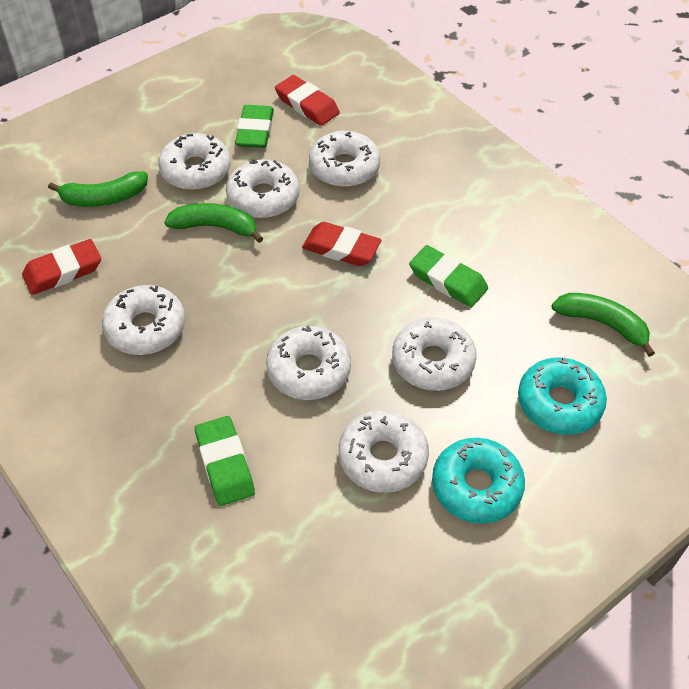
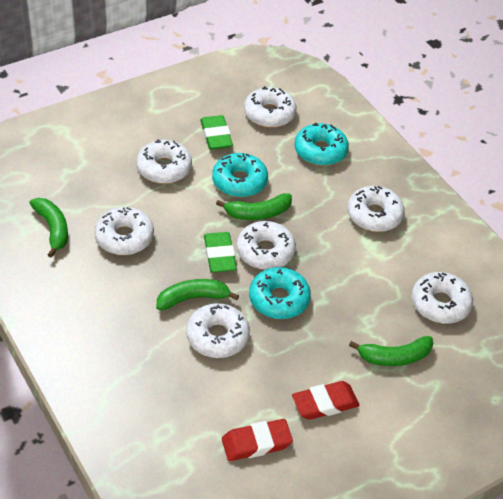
green banana: 3 -> 4
green eraser: 3 -> 2
red eraser: 3 -> 2
turquoise donut: 2 -> 3

